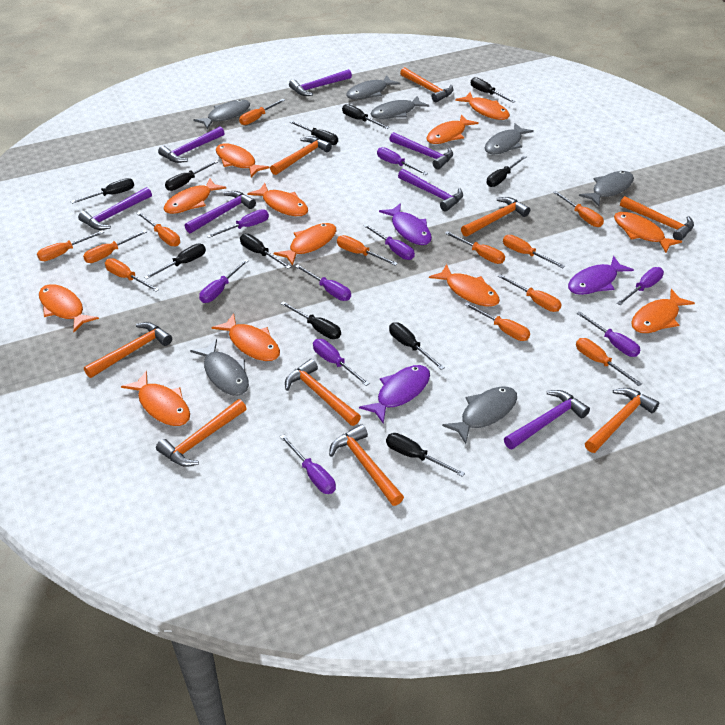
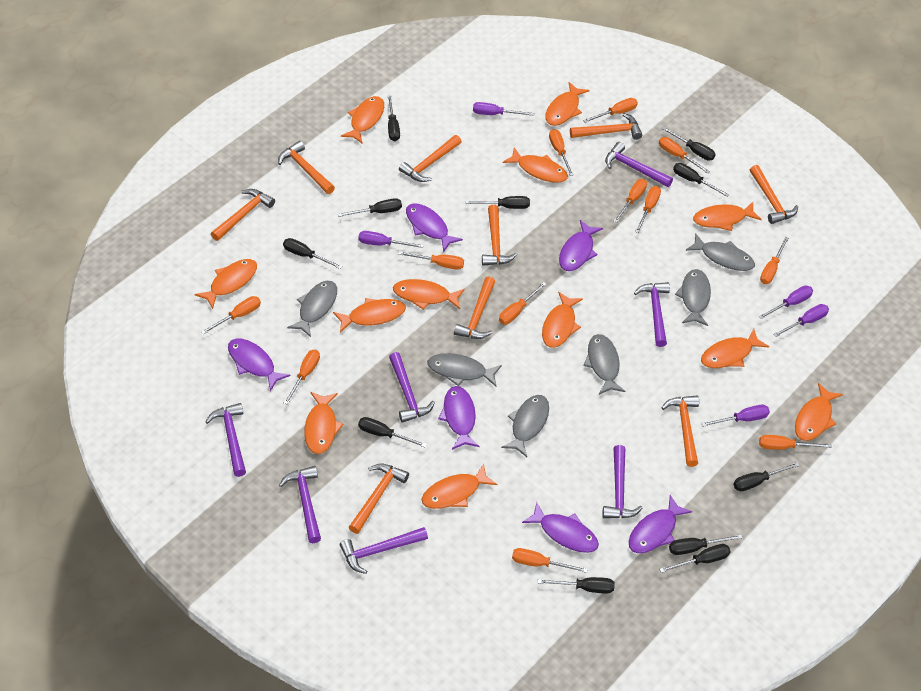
grey fish: 7 -> 6
purple fish: 3 -> 6
purple screwdriver: 9 -> 5

